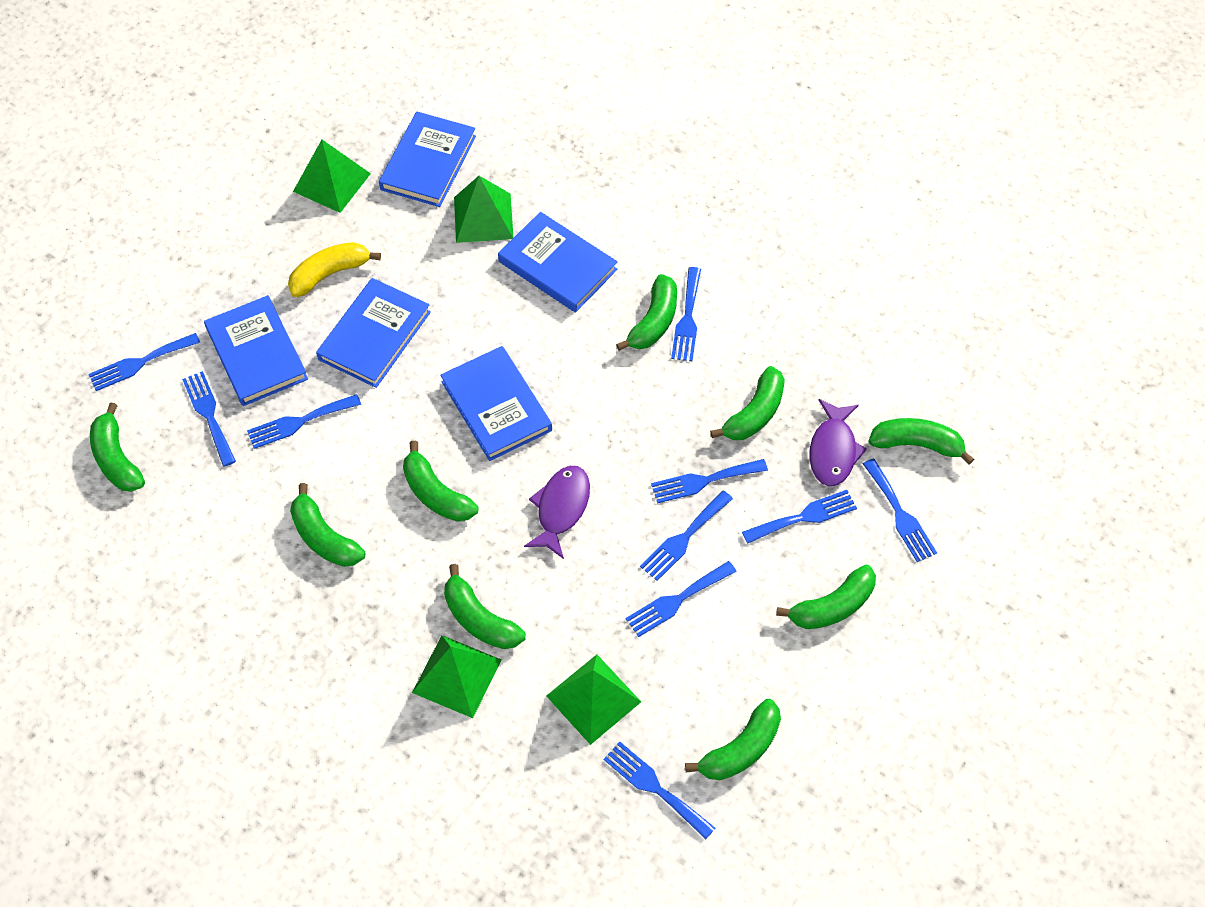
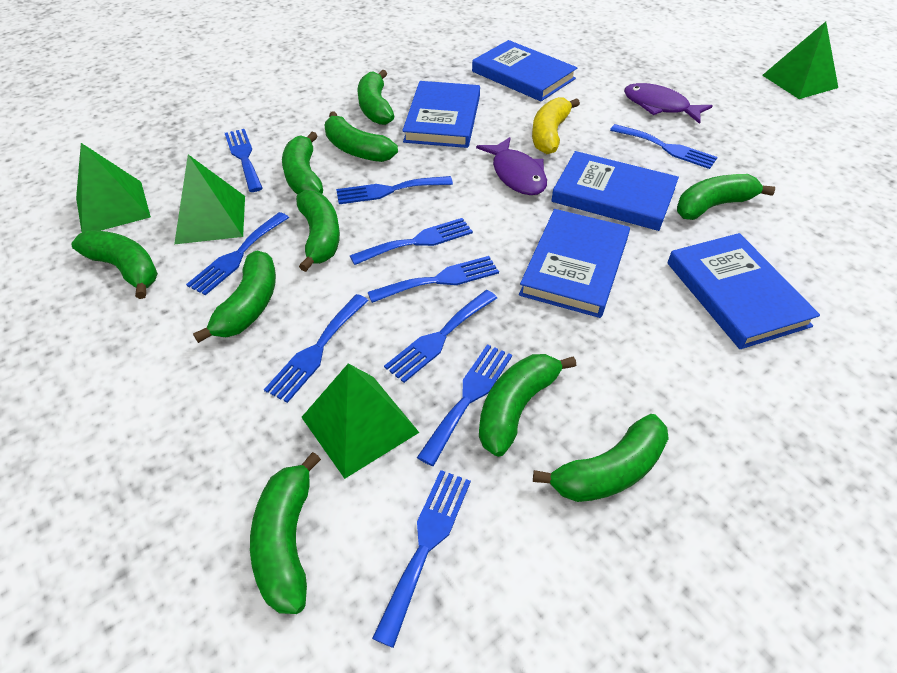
green banana: 9 -> 10

